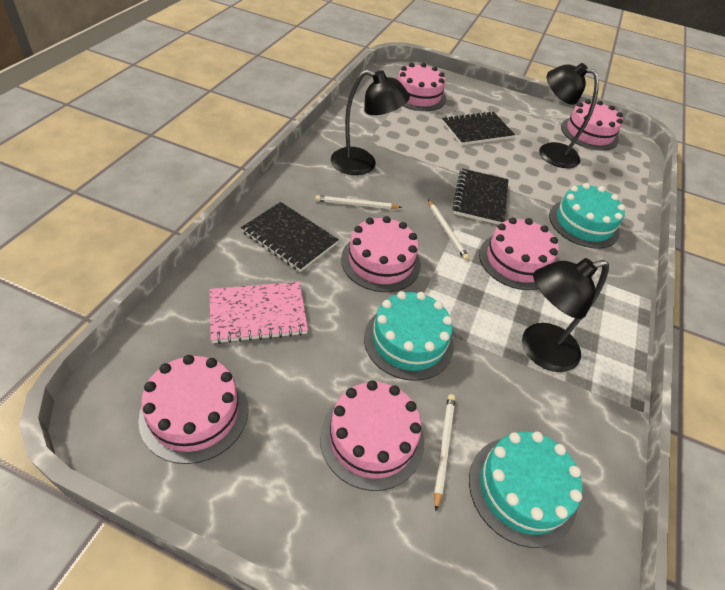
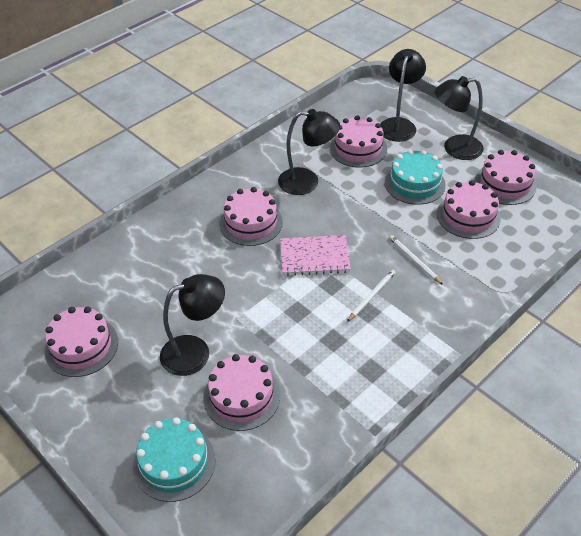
black lamp: 3 -> 4
black notebook: 3 -> 0
turquoise cake: 3 -> 2
white pencil: 3 -> 2

